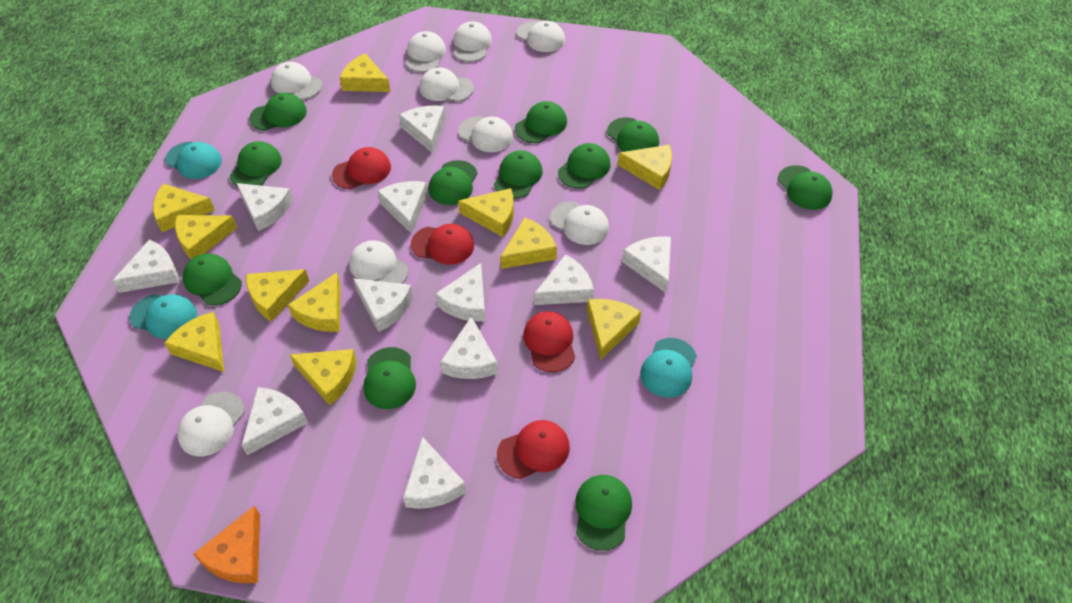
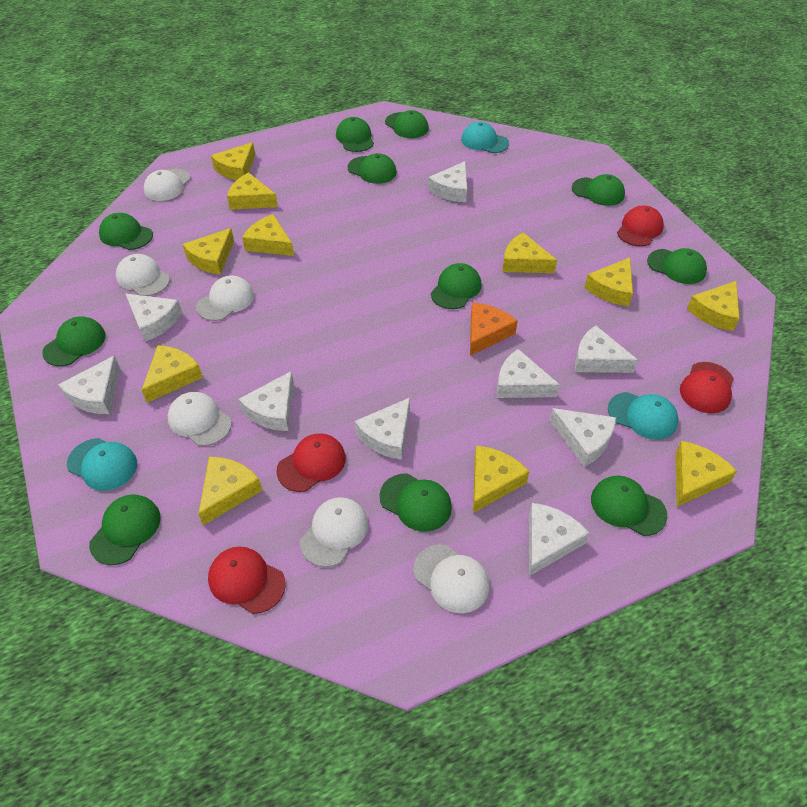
white cap: 9 -> 6
white cheese: 11 -> 9

